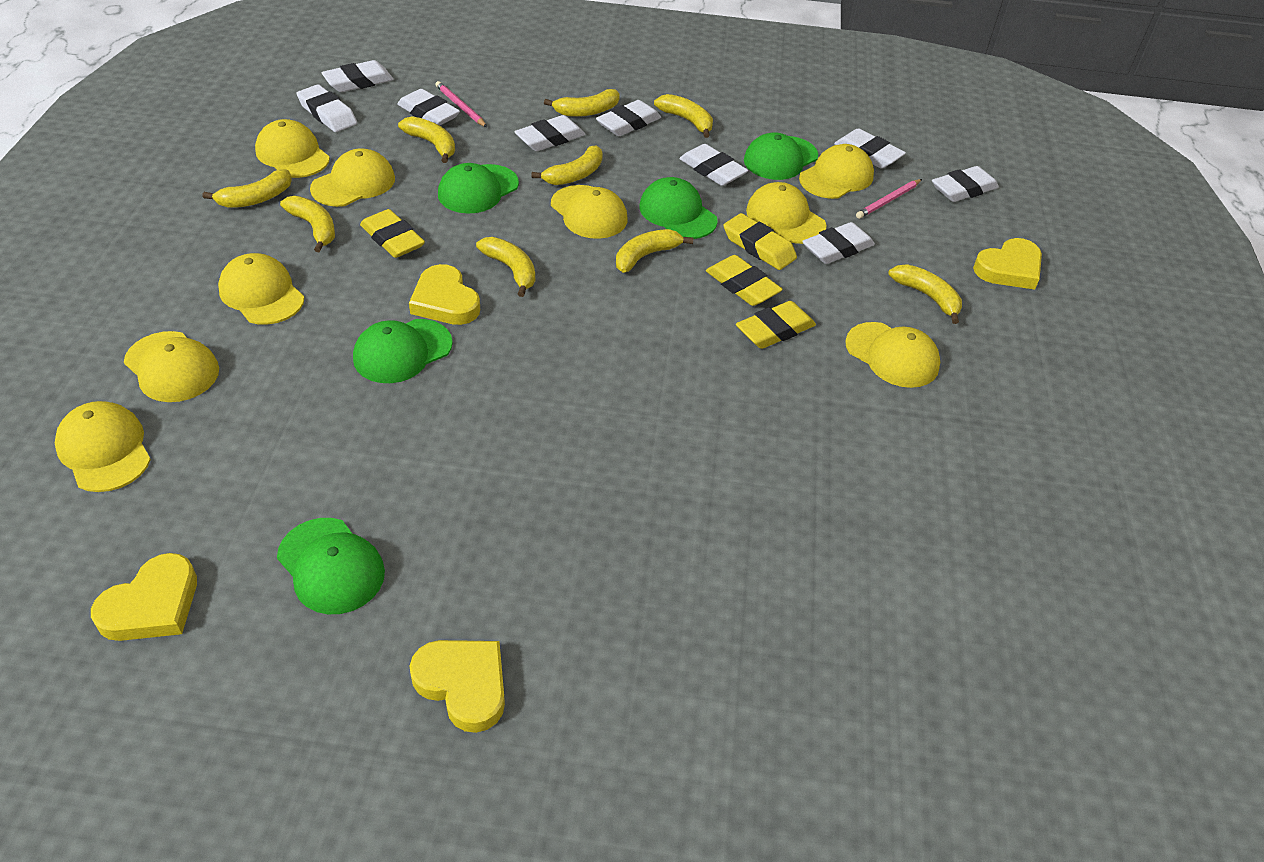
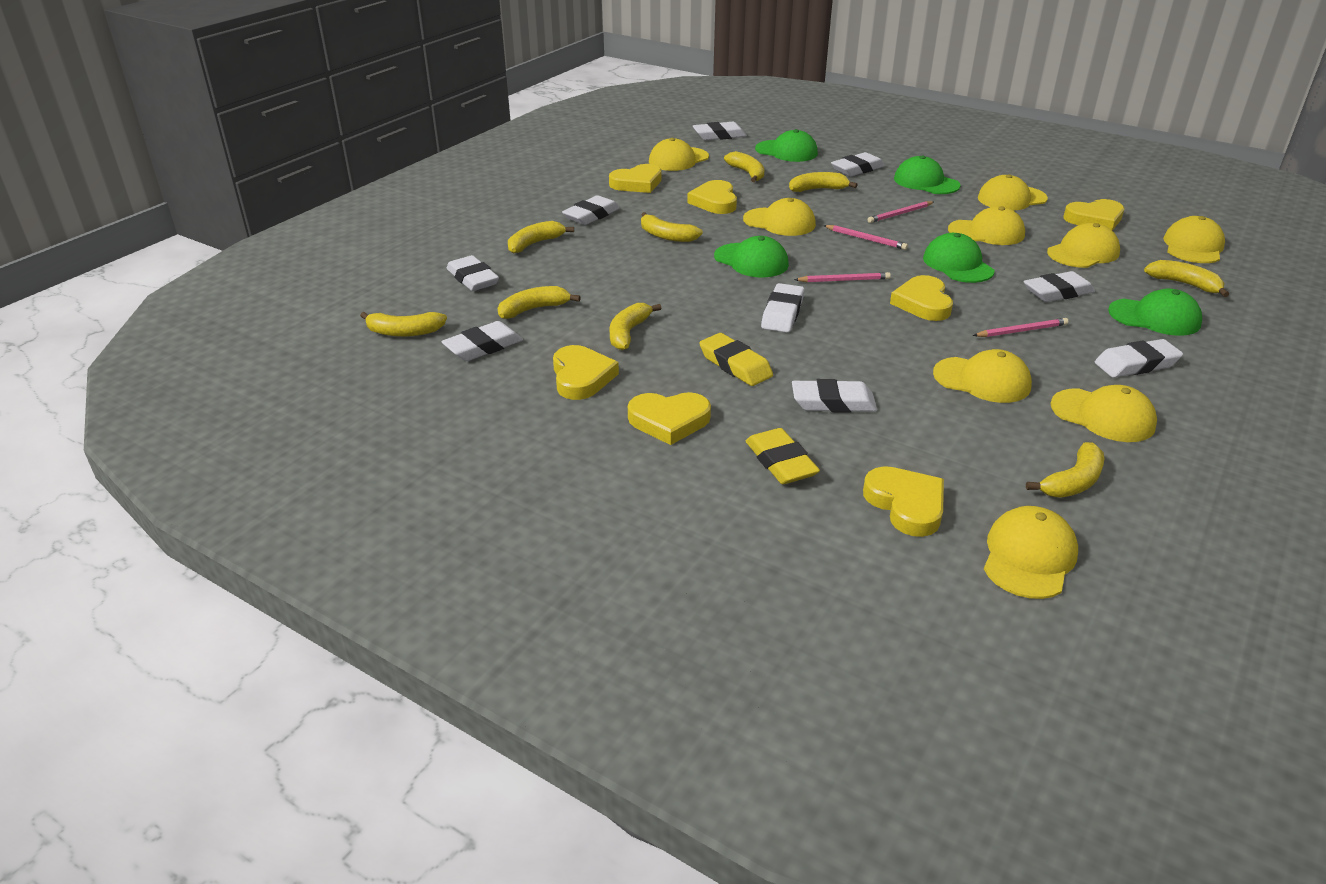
pink pencil: 2 -> 4
yellow eraser: 4 -> 2
yellow heart: 4 -> 7

